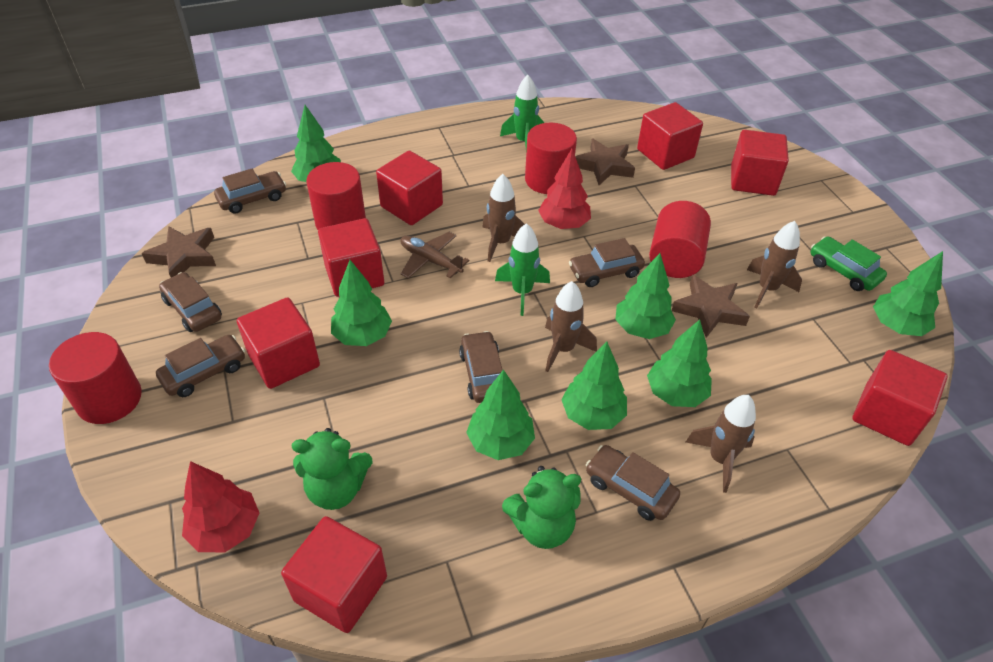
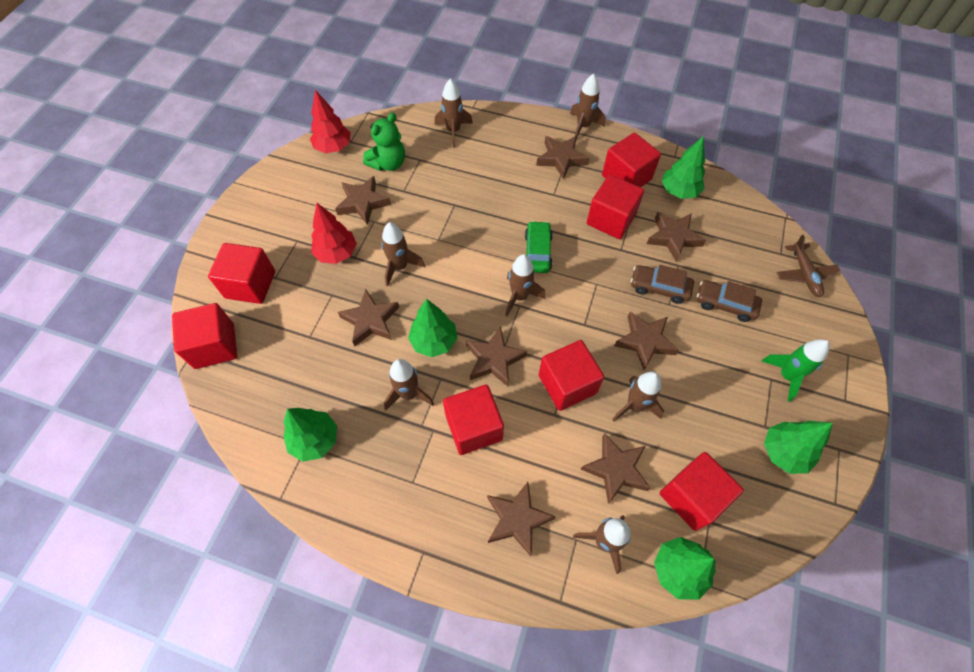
brown car: 6 -> 2
brown rocket: 4 -> 7
brown star: 3 -> 8
green rocket: 2 -> 1
green teddy bear: 2 -> 1
green tree: 7 -> 5
red cylinder: 4 -> 0

